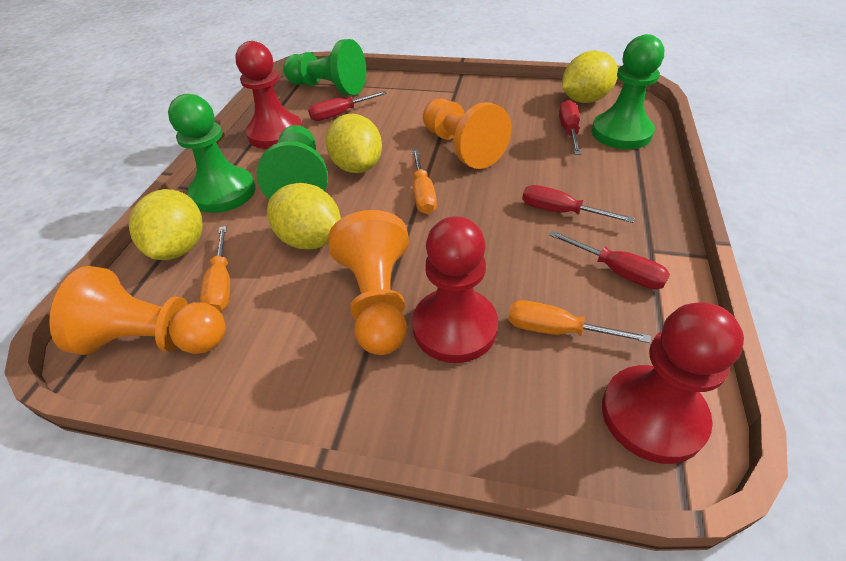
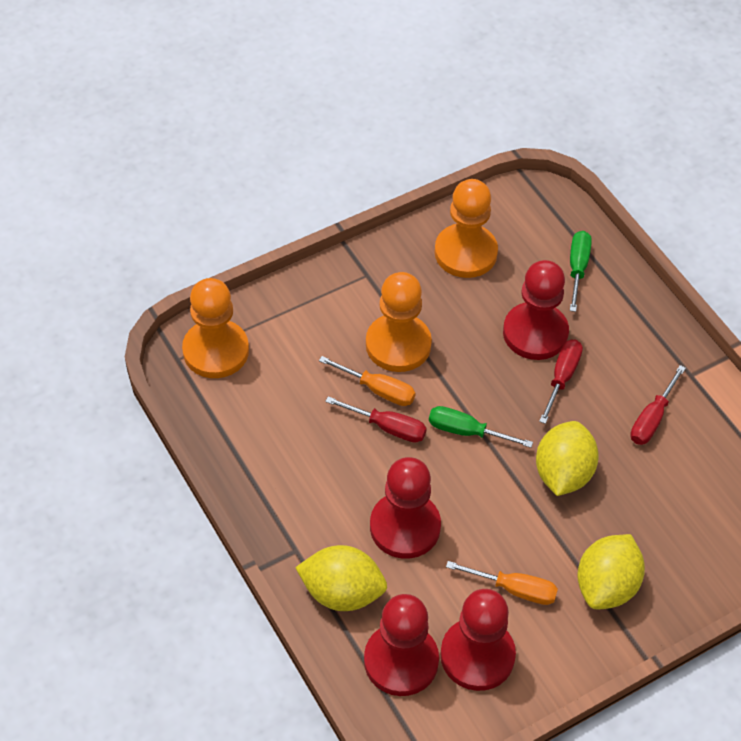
green pawn: 4 -> 0
green screwdriver: 0 -> 2
orange screwdriver: 3 -> 2
red pawn: 3 -> 4
red screwdriver: 4 -> 3
yellow lemon: 4 -> 3

